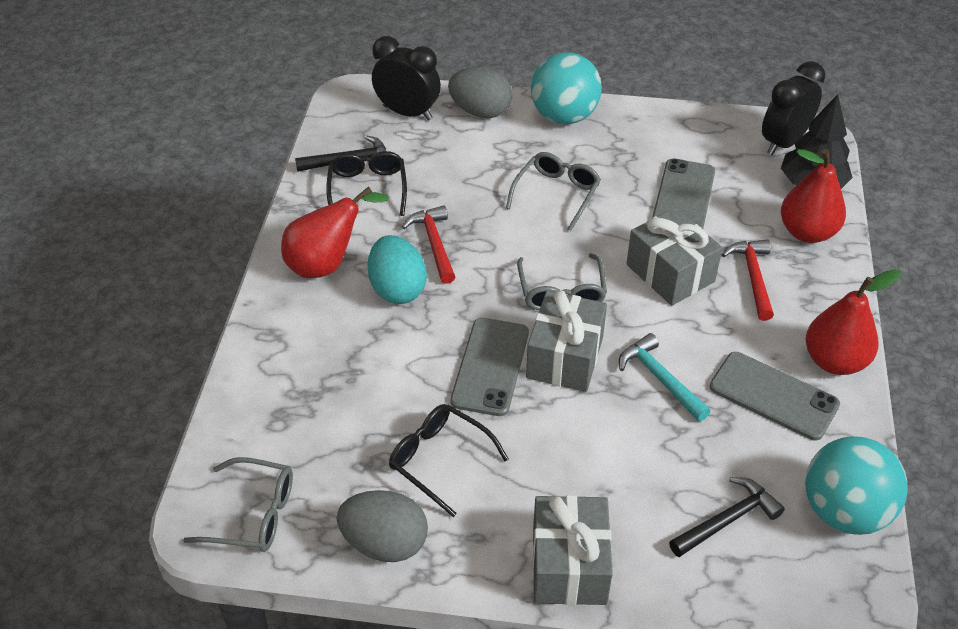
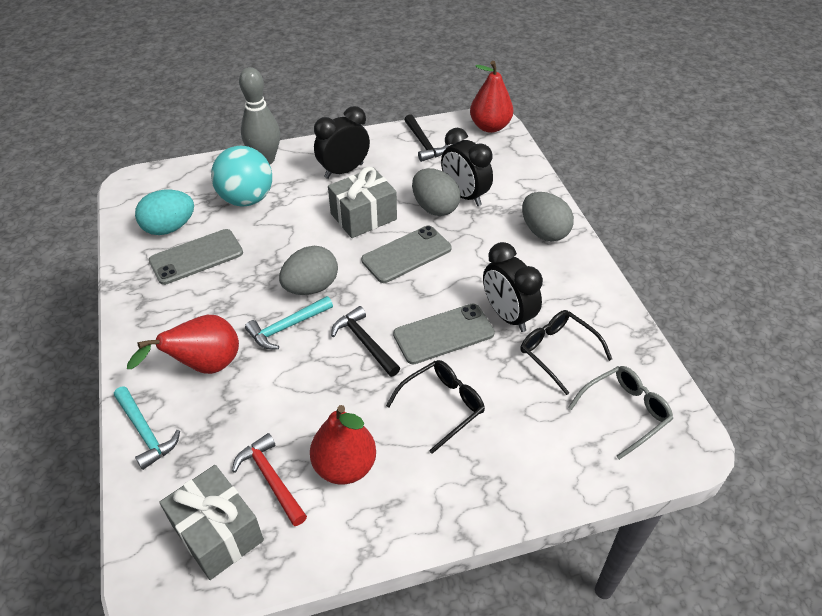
black clock: 2 -> 3
black tree: 1 -> 0
grey bowling pin: 0 -> 1
grey egg: 2 -> 3
grey gift: 3 -> 2
grey glasses: 3 -> 1
red hammer: 2 -> 1
turquoise ball: 2 -> 1
turquoise hammer: 1 -> 2

